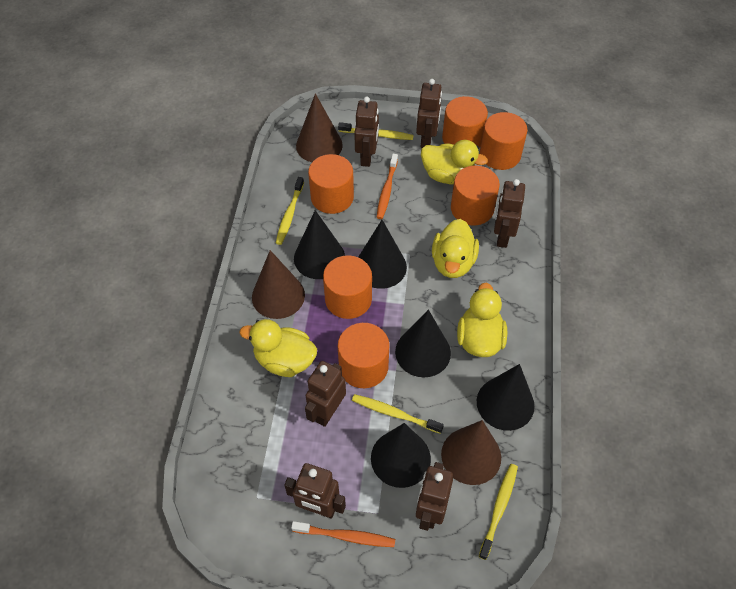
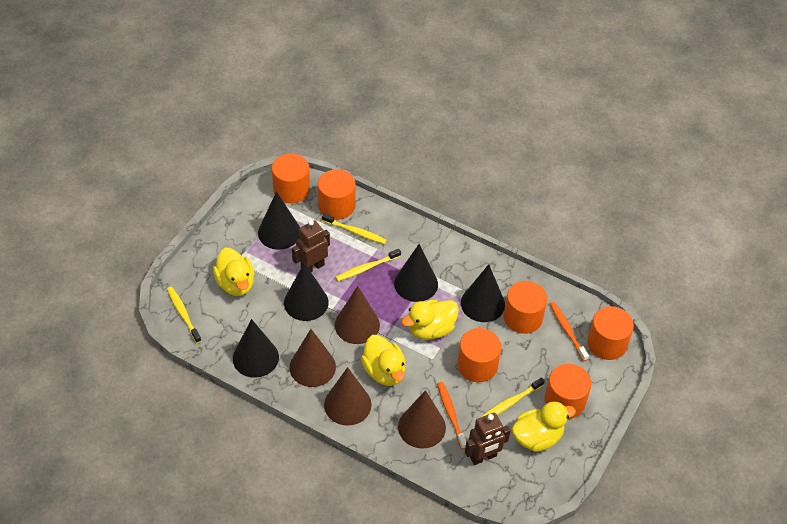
brown cone: 3 -> 4
brown robot: 6 -> 2

